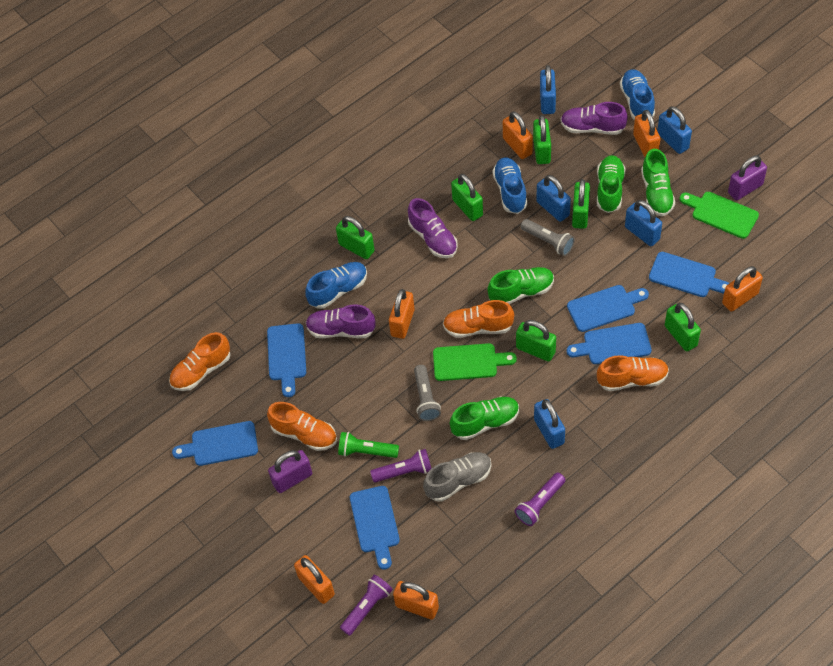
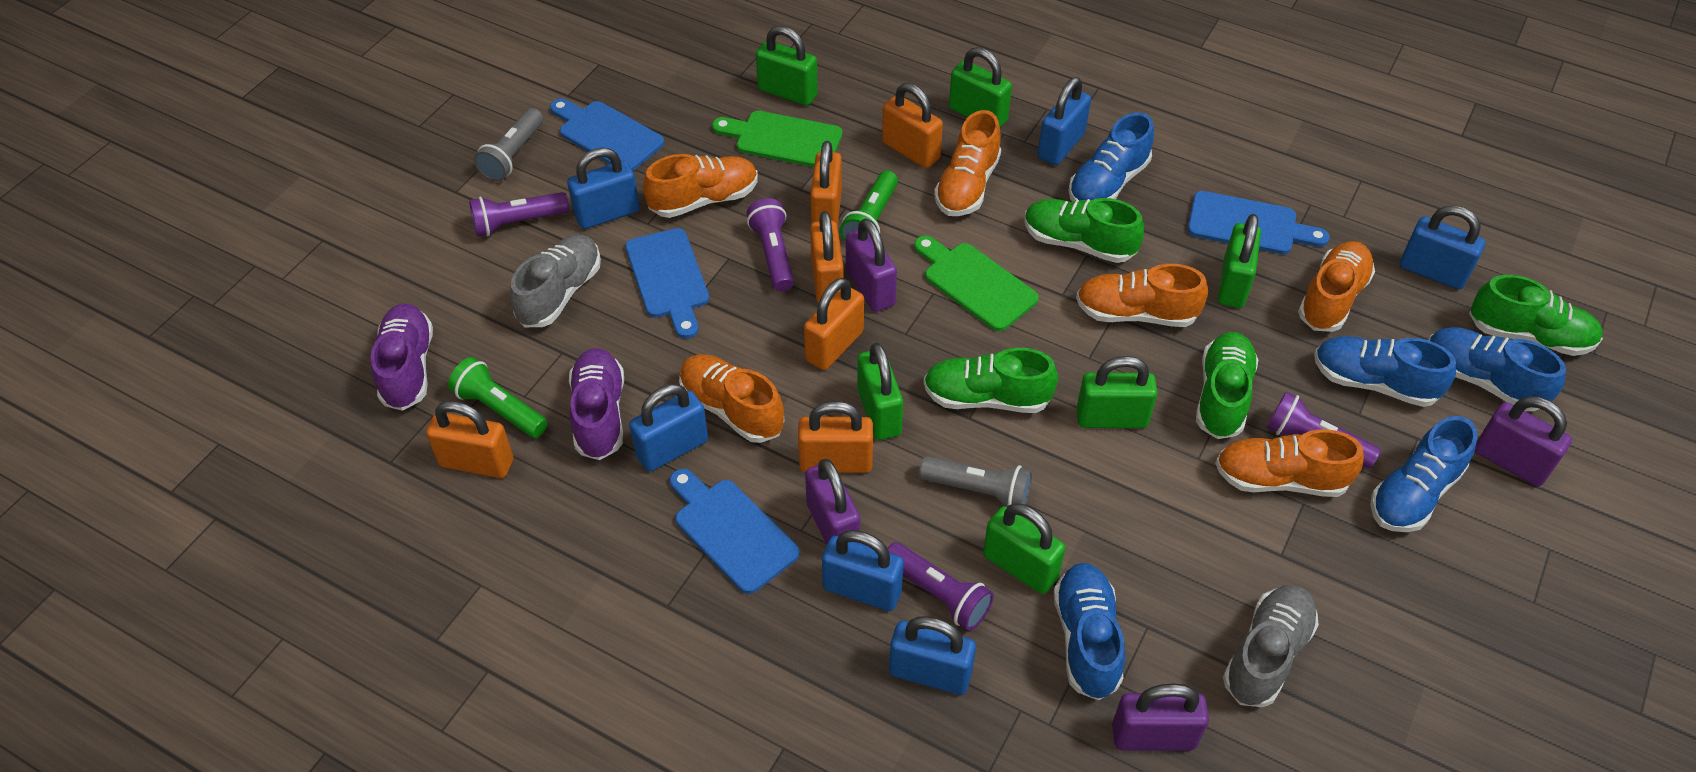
blue cutting board: 6 -> 4
blue padlock: 5 -> 6
blue shoe: 3 -> 5
green flashlight: 1 -> 2
grey shoe: 1 -> 2
orange shoe: 4 -> 6
purple flashlight: 3 -> 4
purple padlock: 2 -> 4
purple shoe: 3 -> 2

